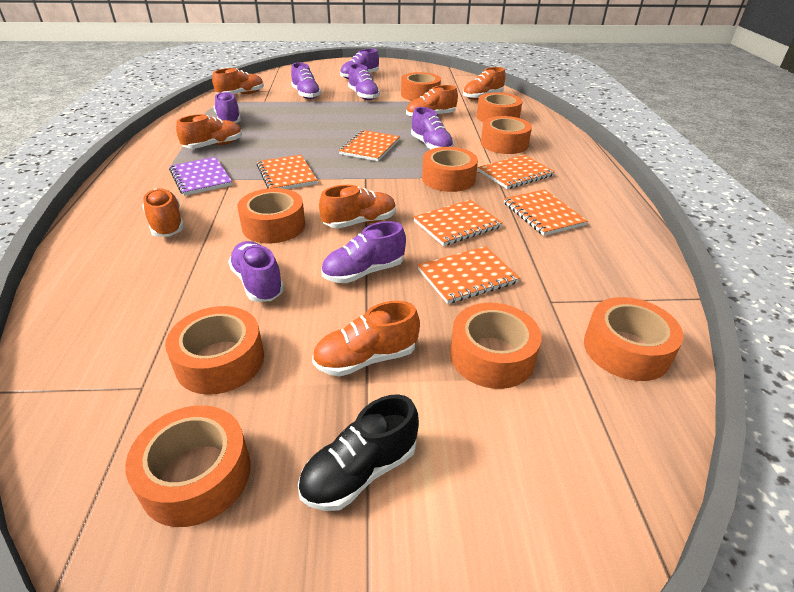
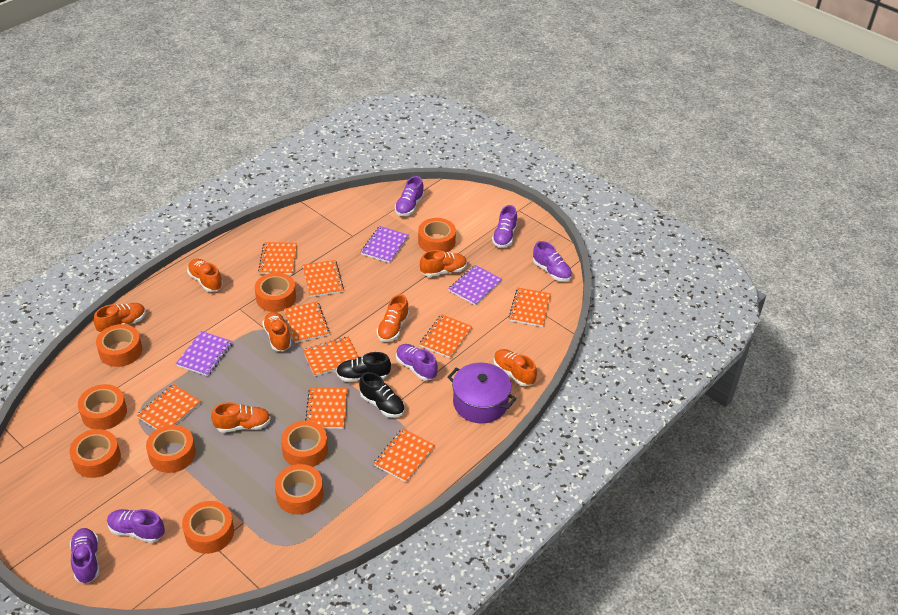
black shoe: 1 -> 2
orange notebook: 6 -> 9
purple notebook: 1 -> 3
purple pot: 0 -> 1
purple shoe: 7 -> 6

